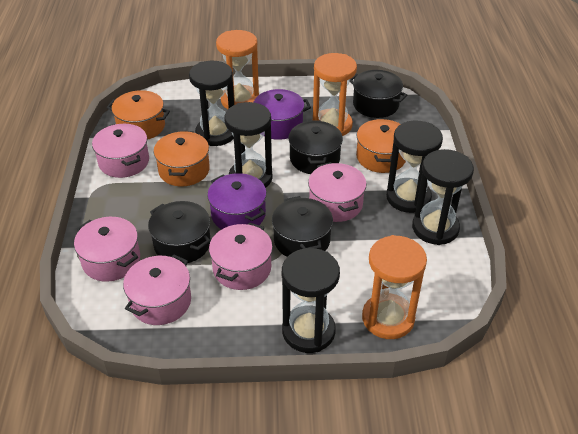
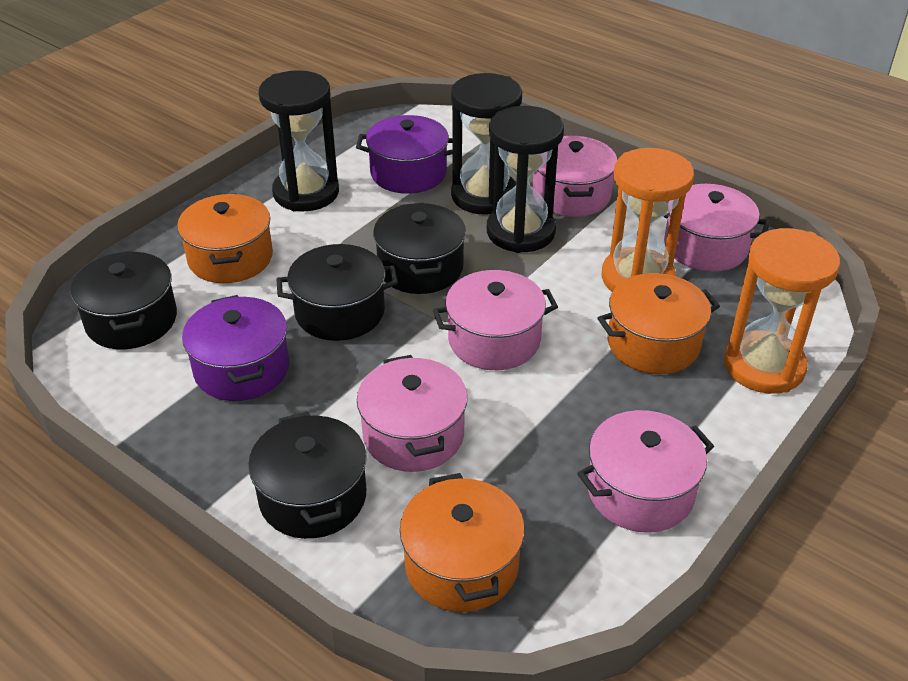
black hourglass: 5 -> 3
orange hourglass: 3 -> 2

